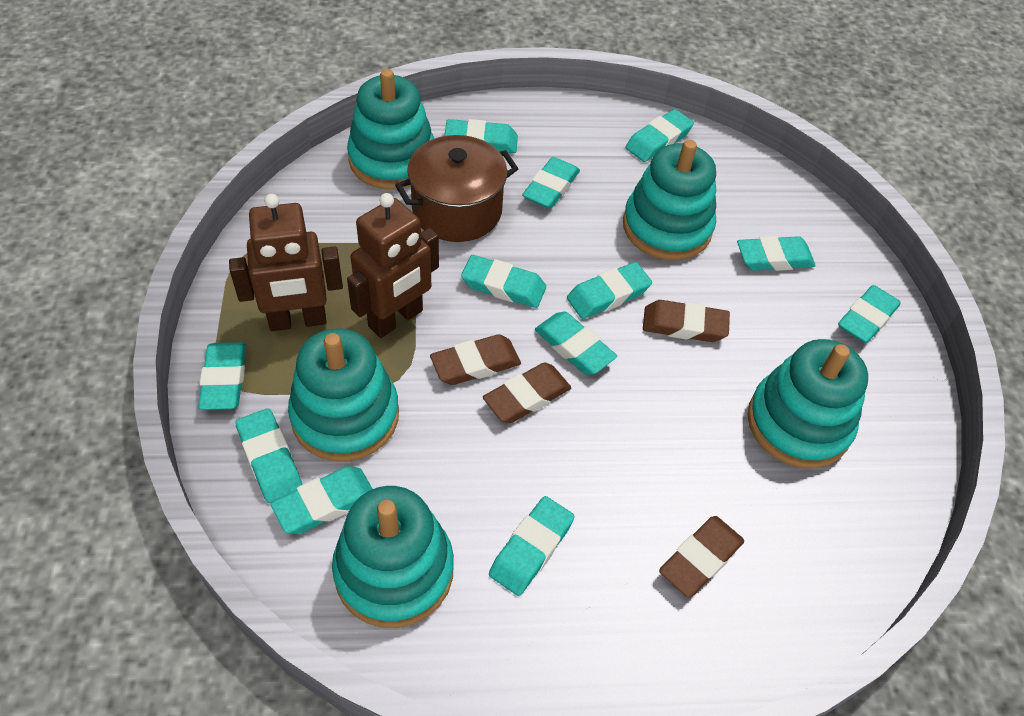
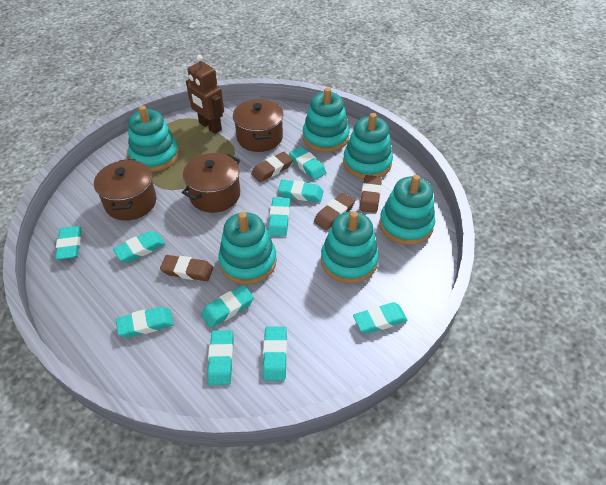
brown pot: 1 -> 3
brown robot: 2 -> 1
turquoise eraser: 12 -> 10
turquoise stacking toy: 5 -> 6

